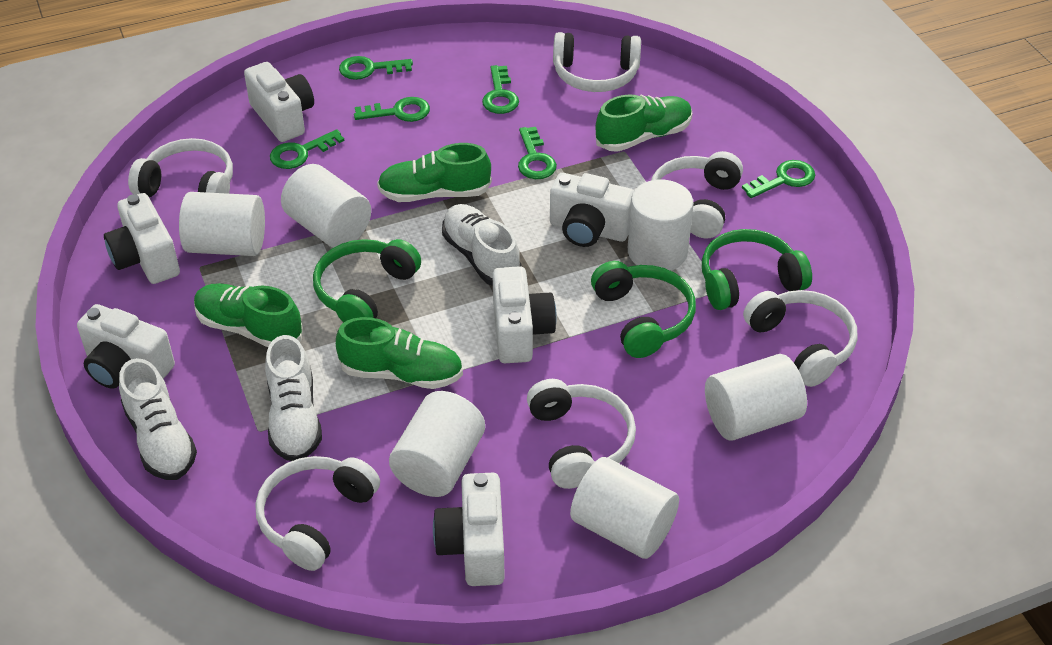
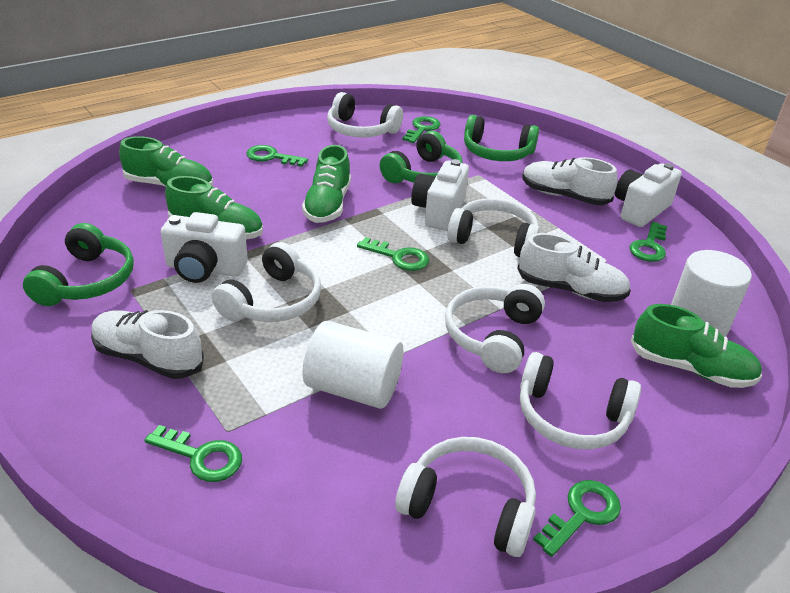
white camera: 6 -> 3
white cylinder: 6 -> 2

